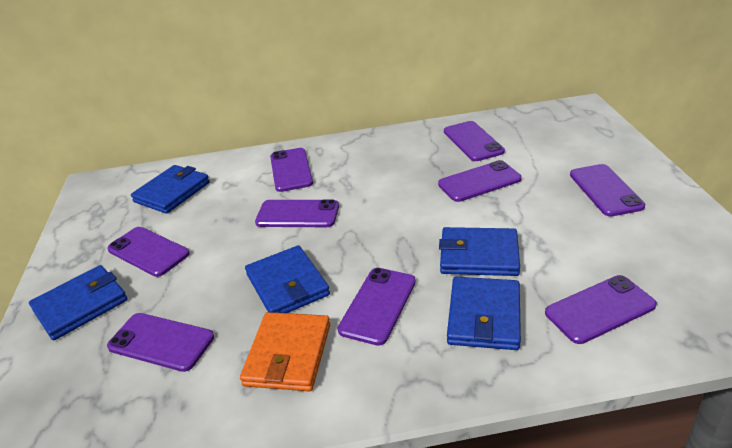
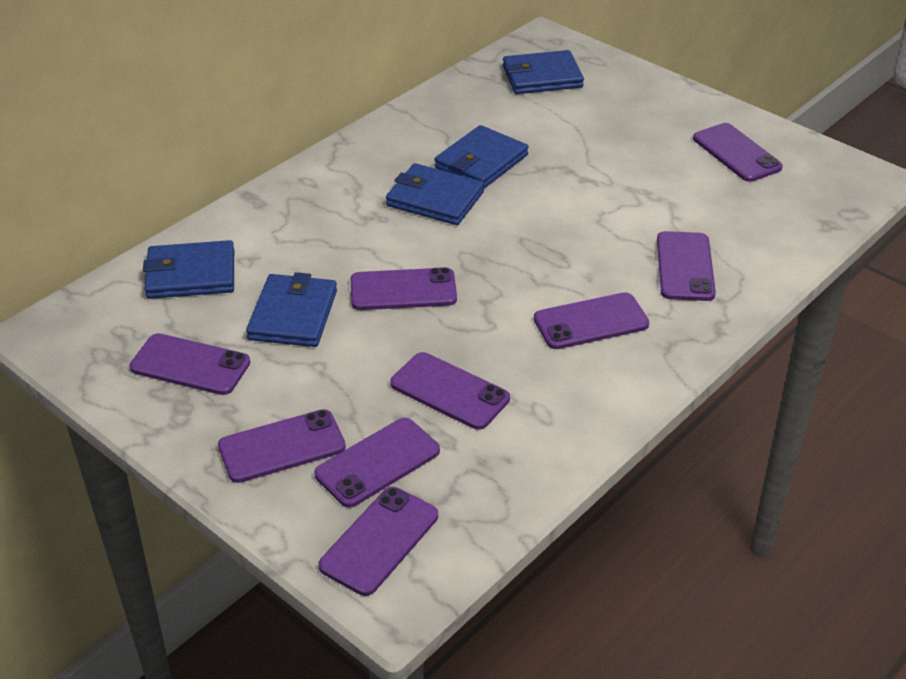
orange wallet: 1 -> 0

